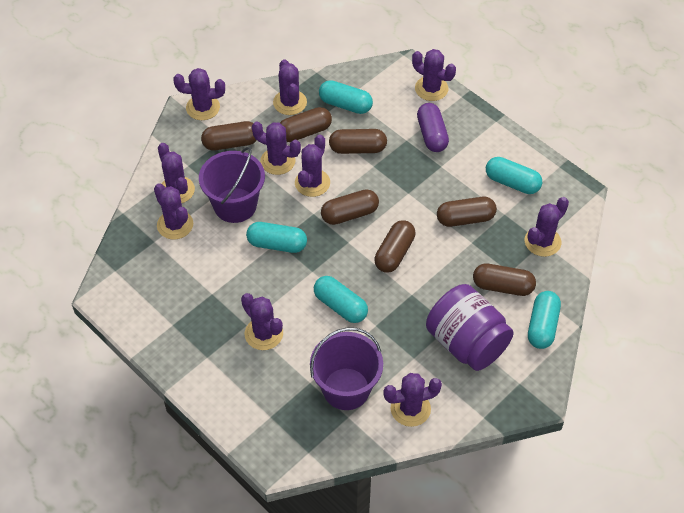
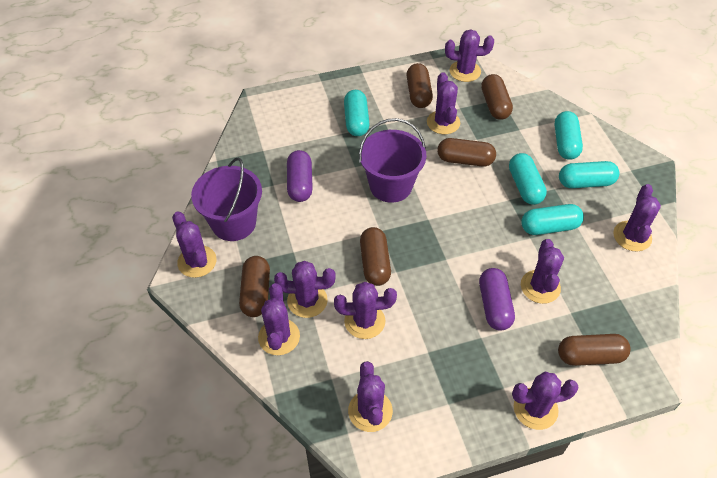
brown capsule: 7 -> 6
purple capsule: 1 -> 2
purple jar: 1 -> 0

